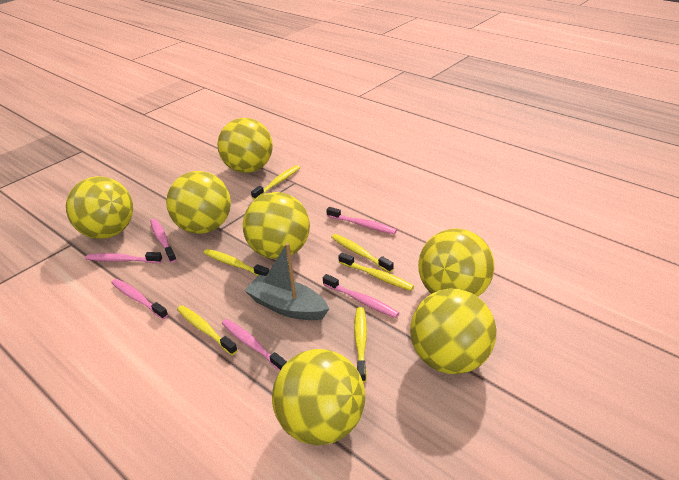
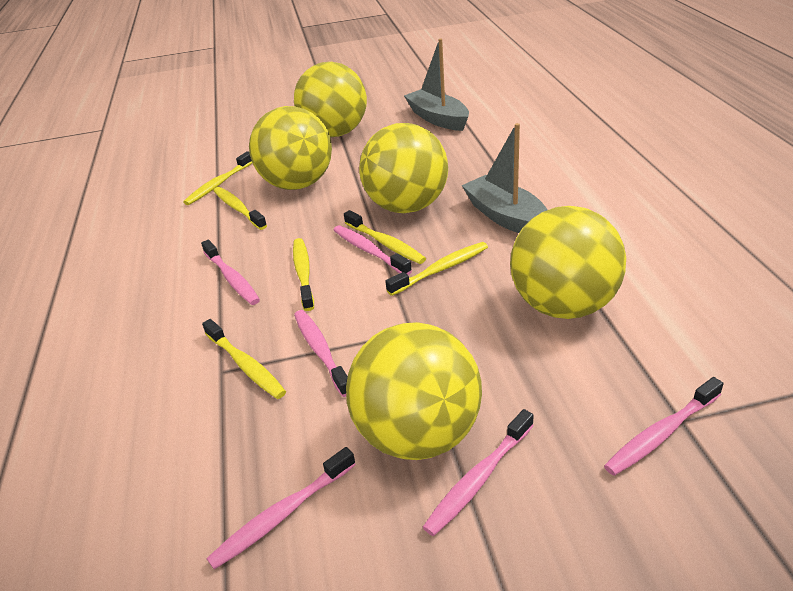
grey boat: 1 -> 2
yellow ball: 7 -> 5

